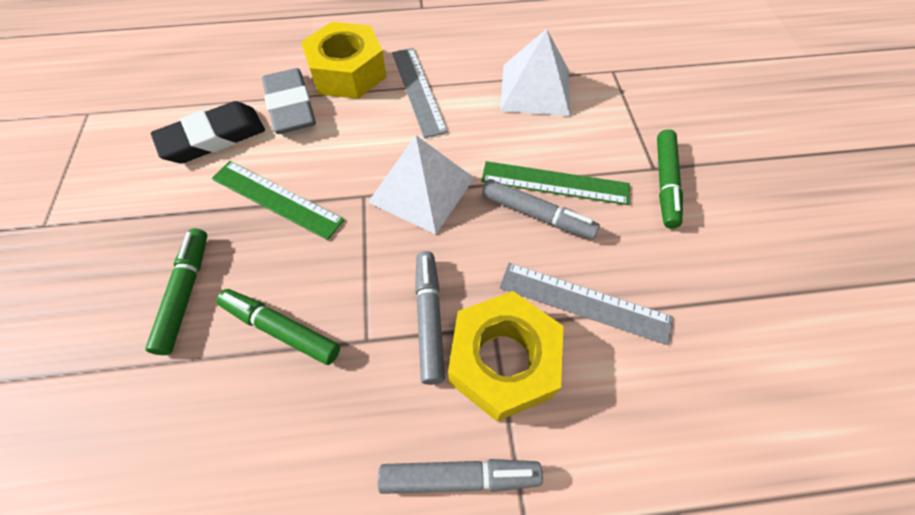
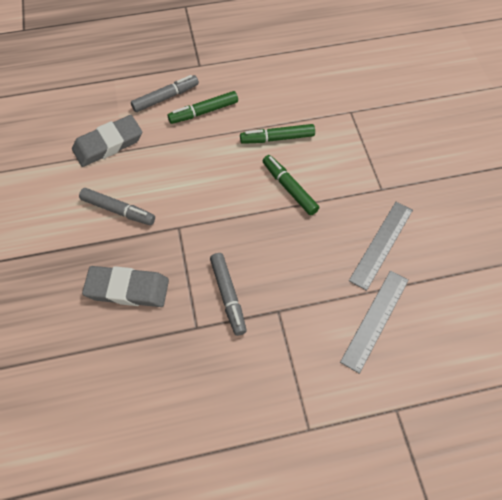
black eraser: 1 -> 0
green ruler: 2 -> 0
grey eraser: 1 -> 2
white pyramid: 2 -> 0
yellow nut: 2 -> 0

